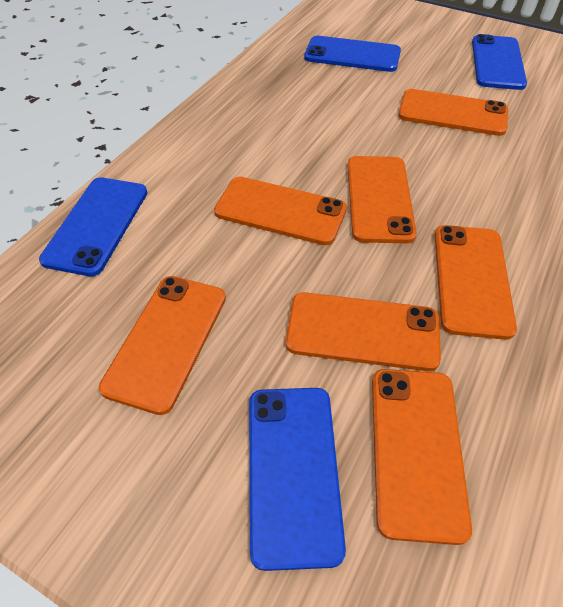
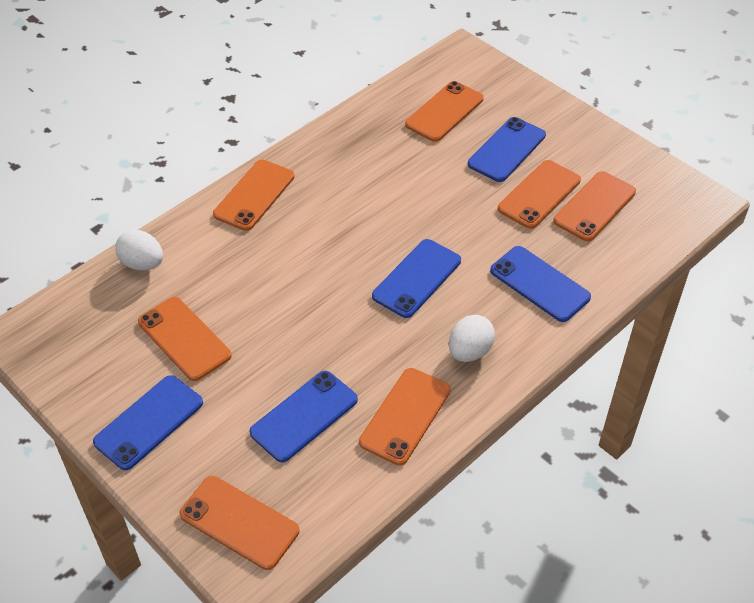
blue phone: 4 -> 5
white egg: 0 -> 2

